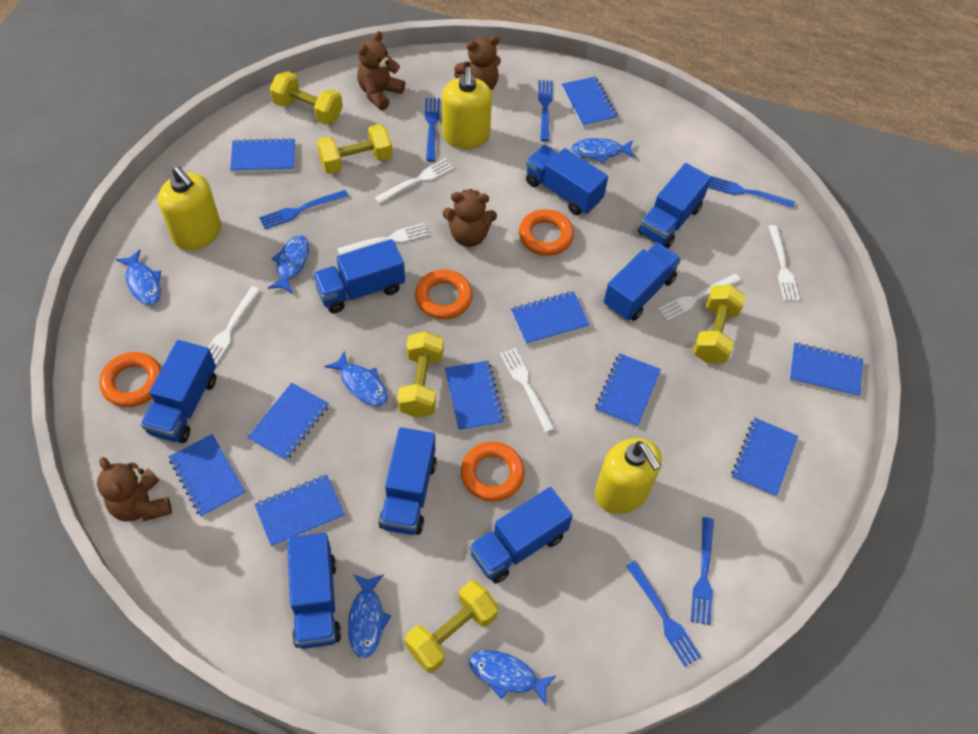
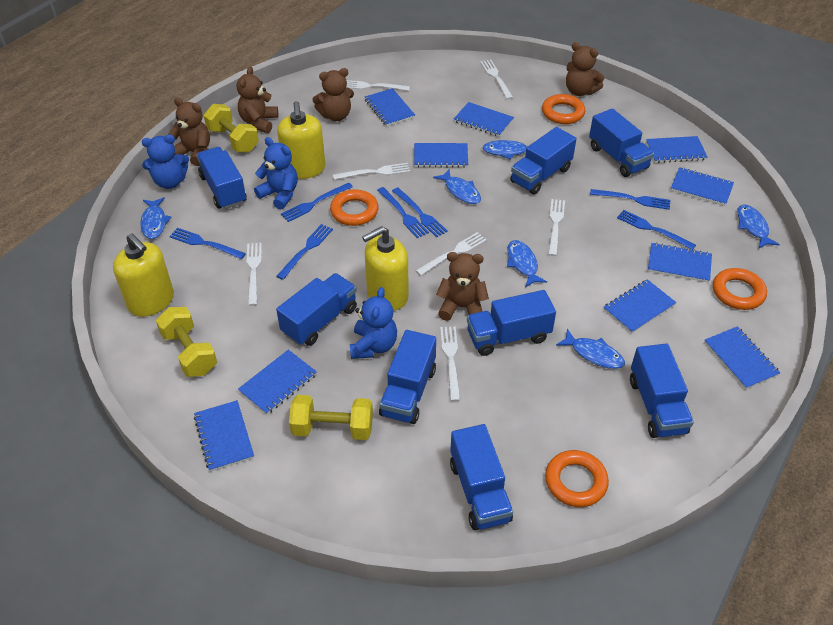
blue fork: 6 -> 7
blue teddy bear: 0 -> 3
brown teddy bear: 4 -> 5
white fork: 6 -> 7
yellow dumbbell: 5 -> 3

